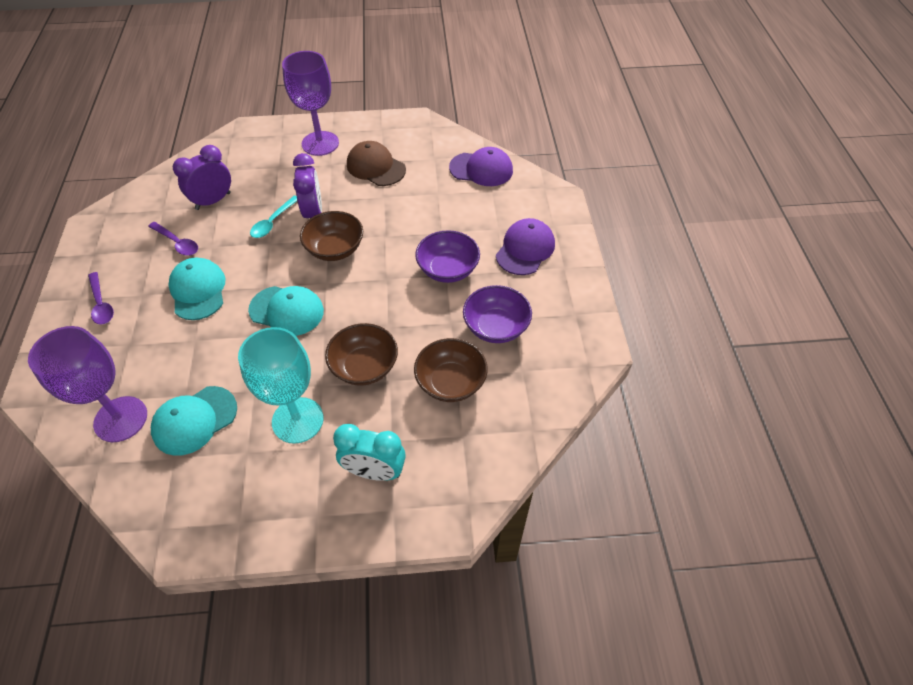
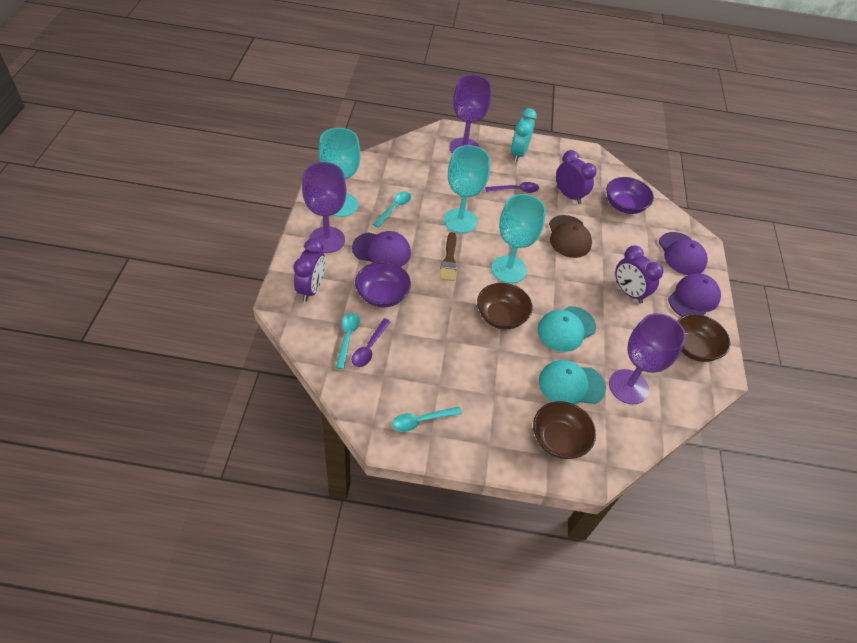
brown brush: 0 -> 1
purple cap: 2 -> 3
purple clock: 2 -> 3
purple goblet: 2 -> 3
turquoise cap: 3 -> 2
turquoise goblet: 1 -> 3
turquoise spoon: 1 -> 3

